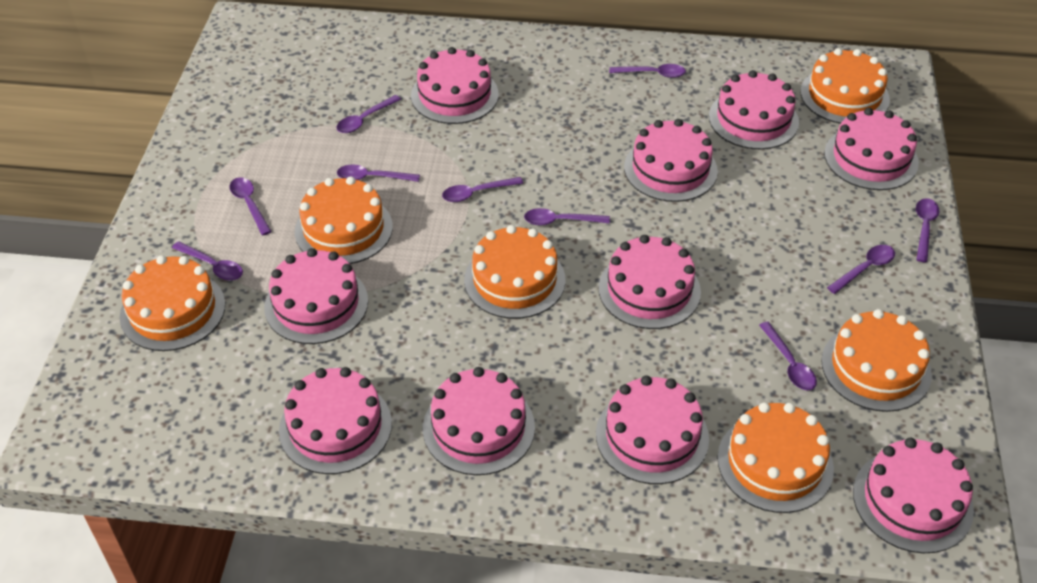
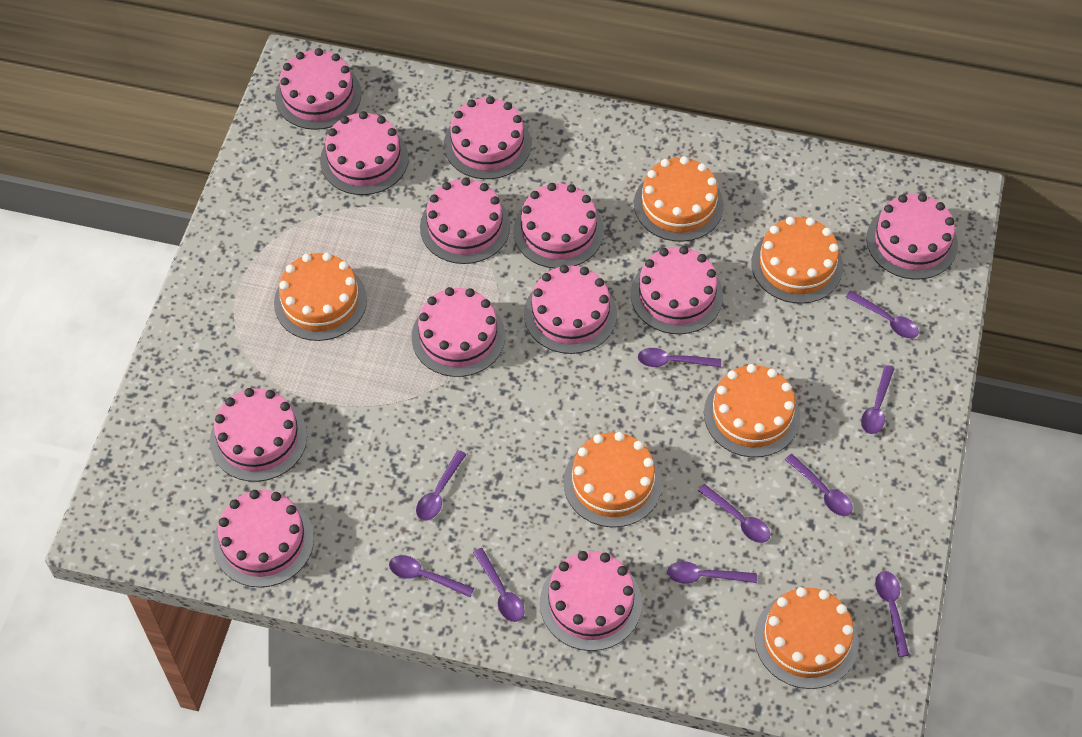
pink cake: 10 -> 12

